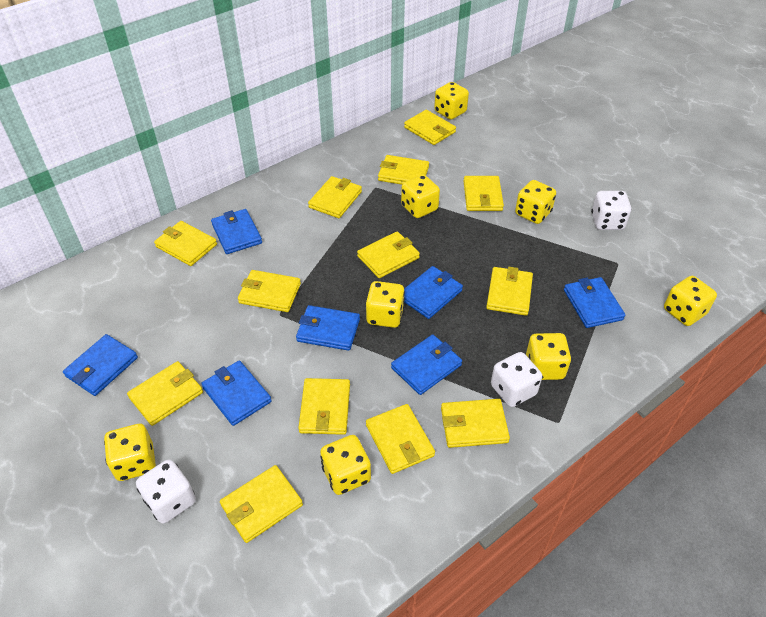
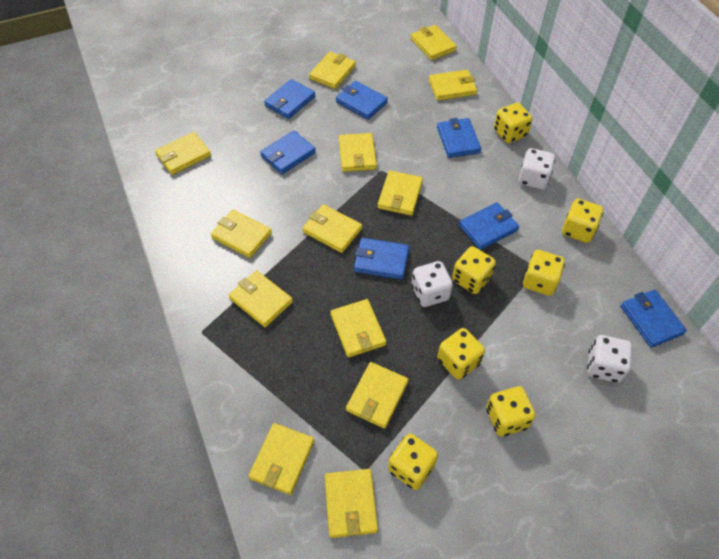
yellow dice: 8 -> 7

